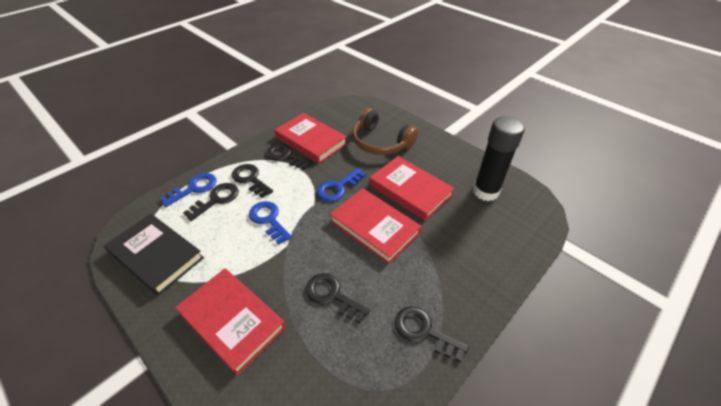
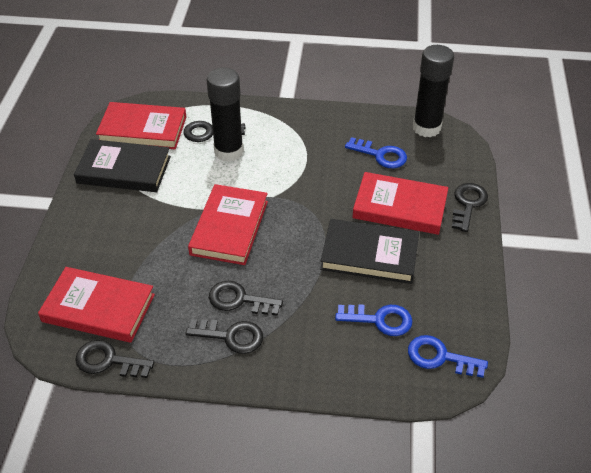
black book: 1 -> 2
black glue stick: 1 -> 2
brown headphones: 1 -> 0

